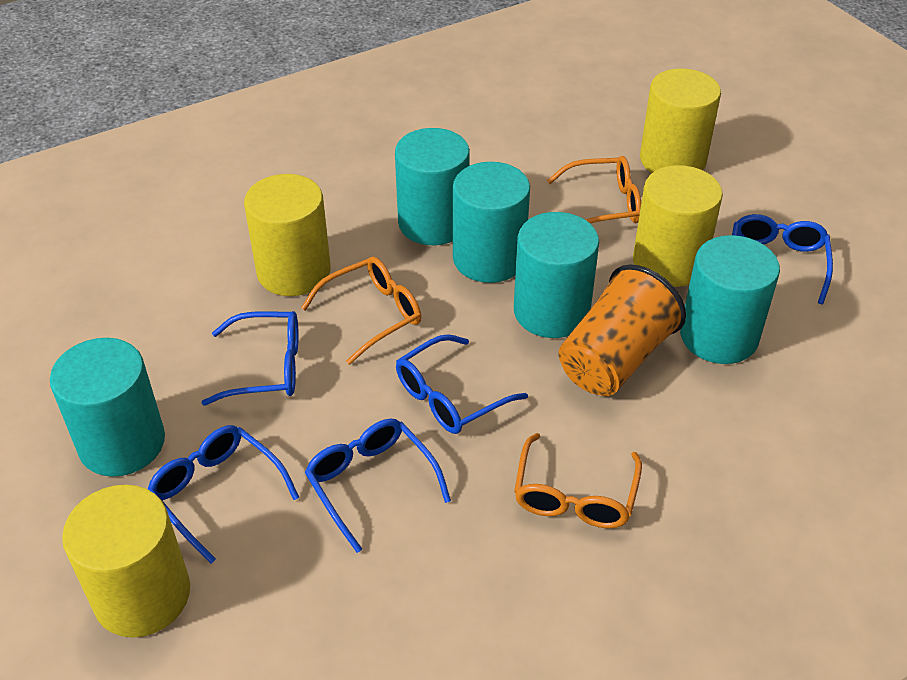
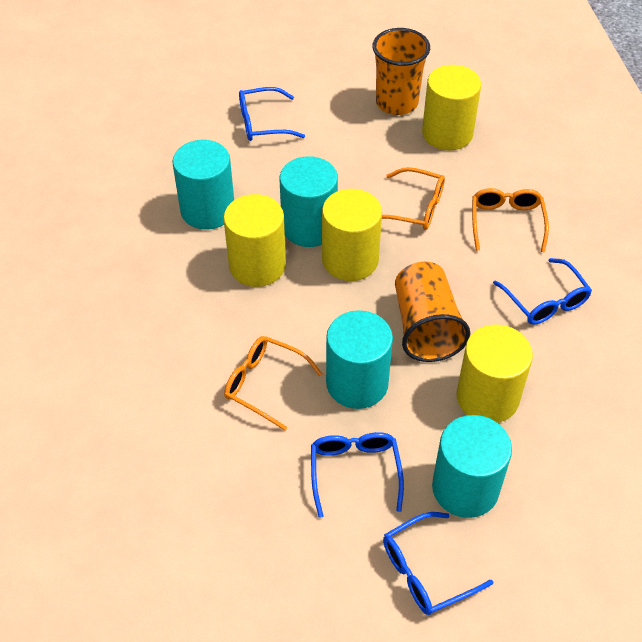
blue glasses: 5 -> 4
orange cup: 1 -> 2
turquoise cylinder: 5 -> 4

